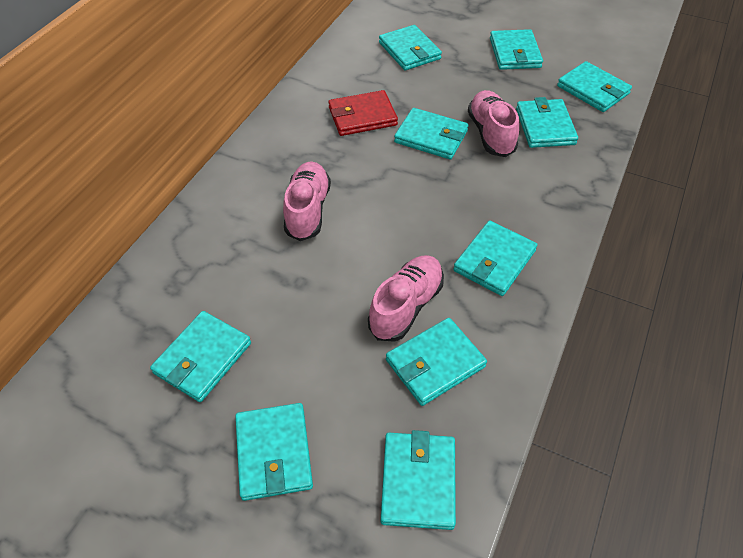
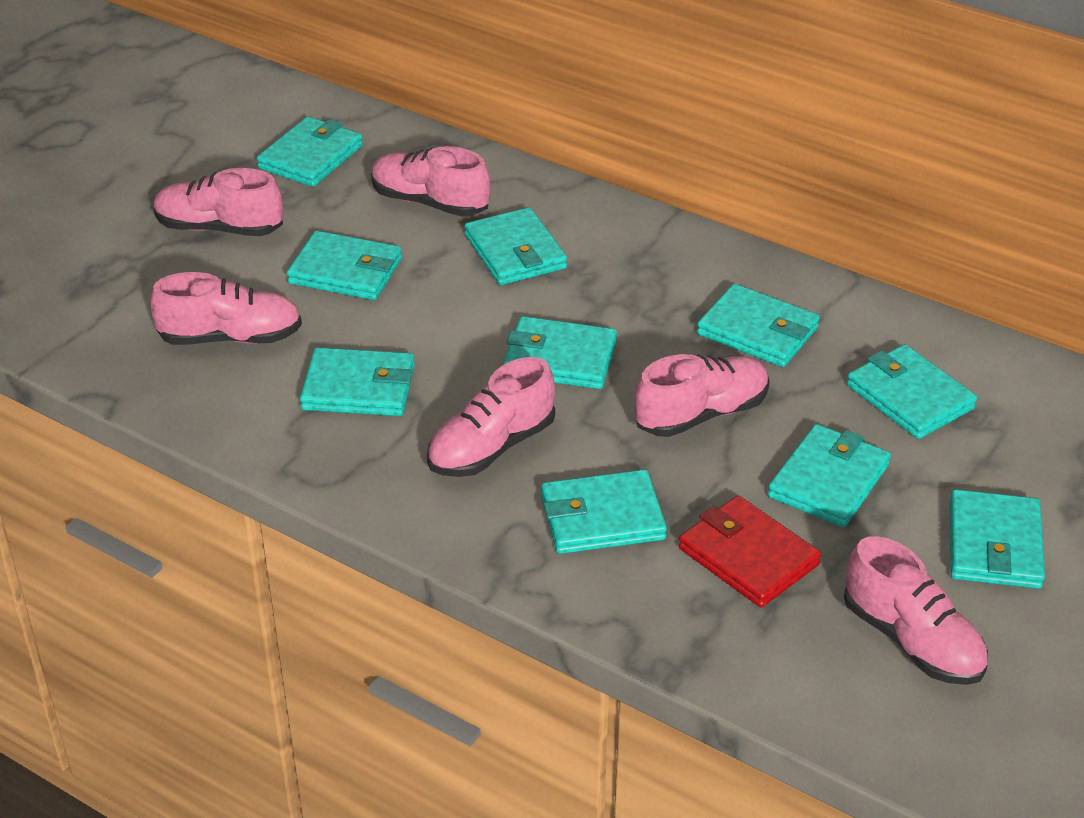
pink shoe: 3 -> 6

